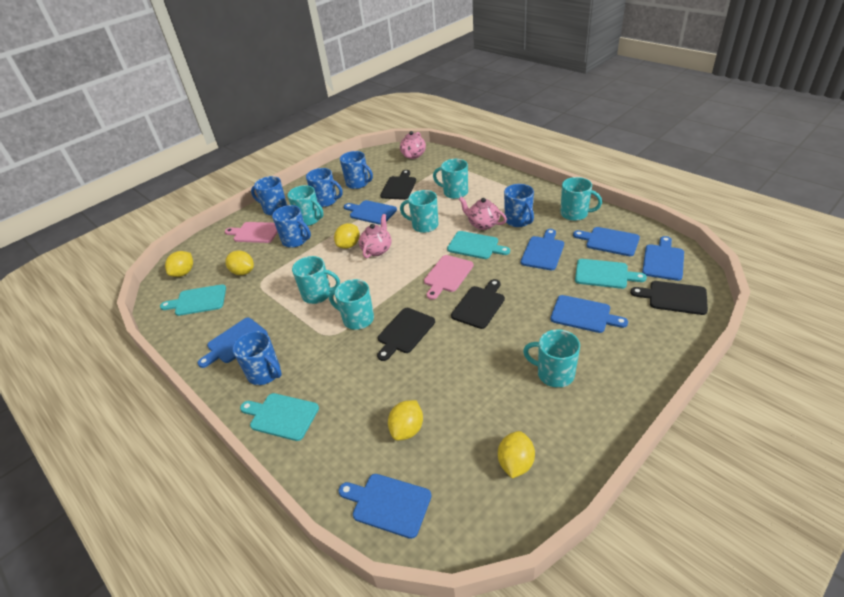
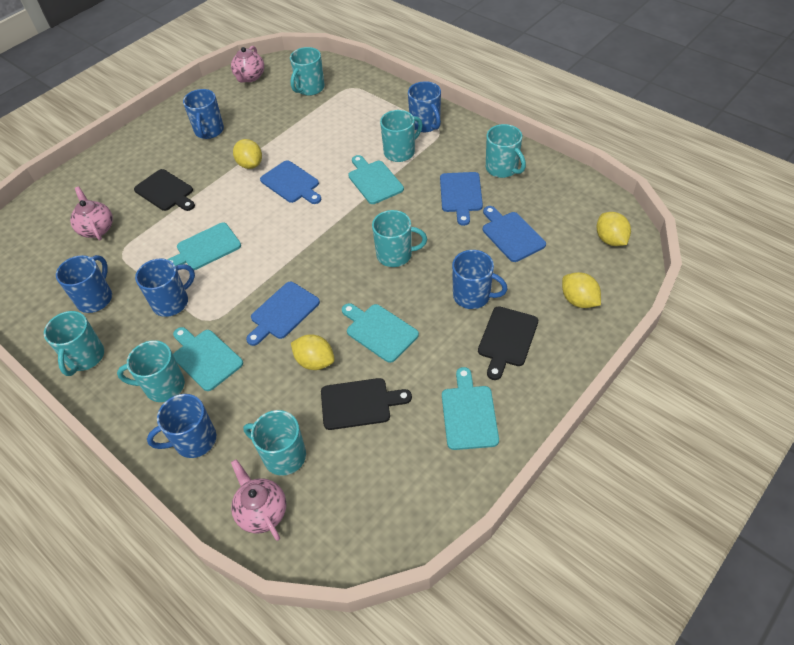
black cutting board: 4 -> 3
blue cutting board: 7 -> 4
pink cutting board: 2 -> 0
turquoise cutting board: 4 -> 5
yellow lemon: 5 -> 4

